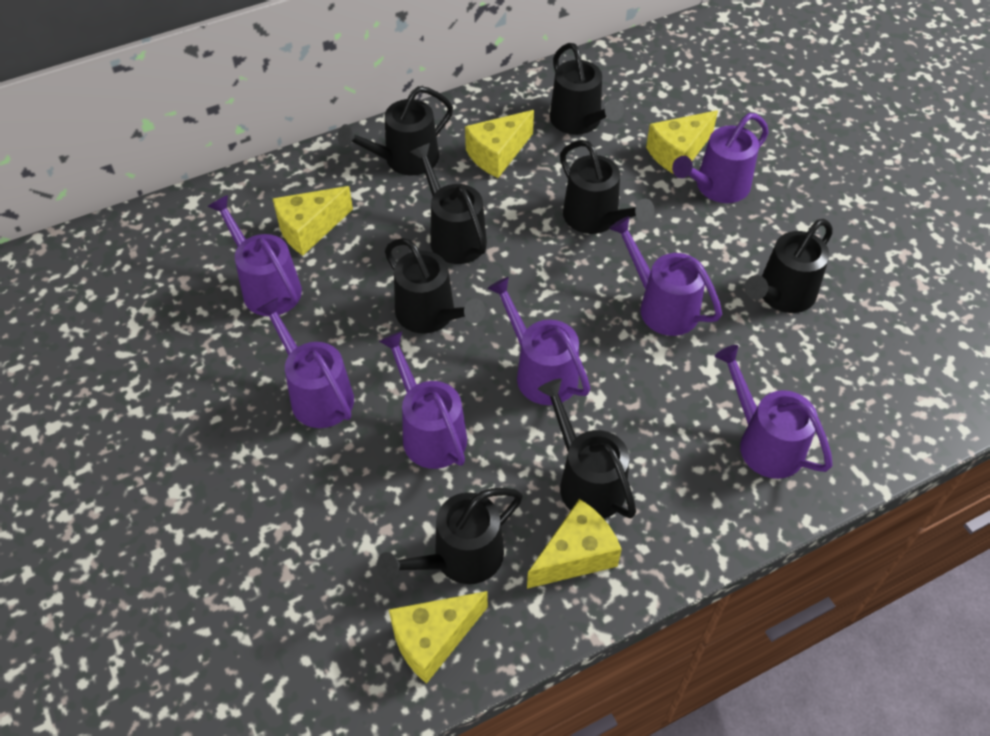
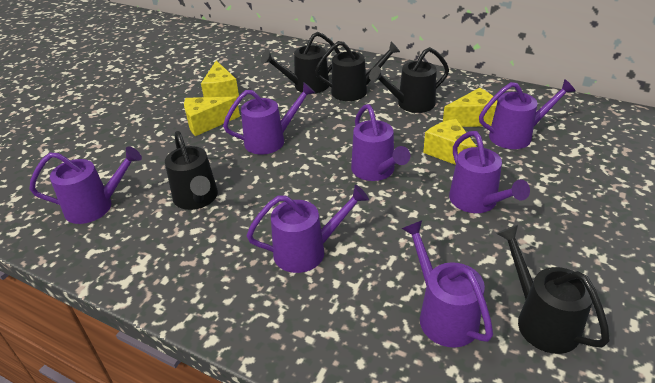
black watering can: 8 -> 5
yellow cheese: 5 -> 4

